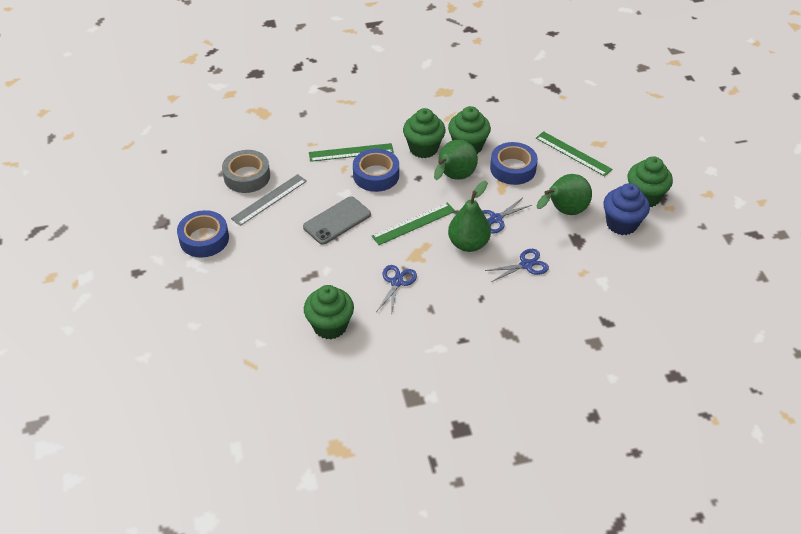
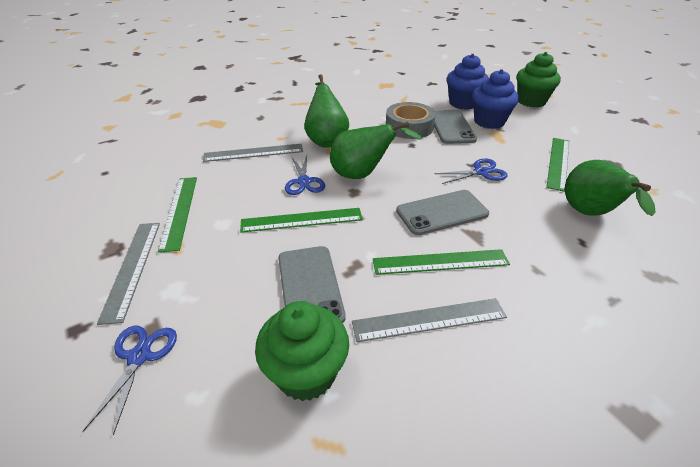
blue cupcake: 1 -> 2
blue tape: 3 -> 0
green cupcake: 4 -> 2
green ruler: 3 -> 4
grey phone: 1 -> 3
grey ruler: 1 -> 3

